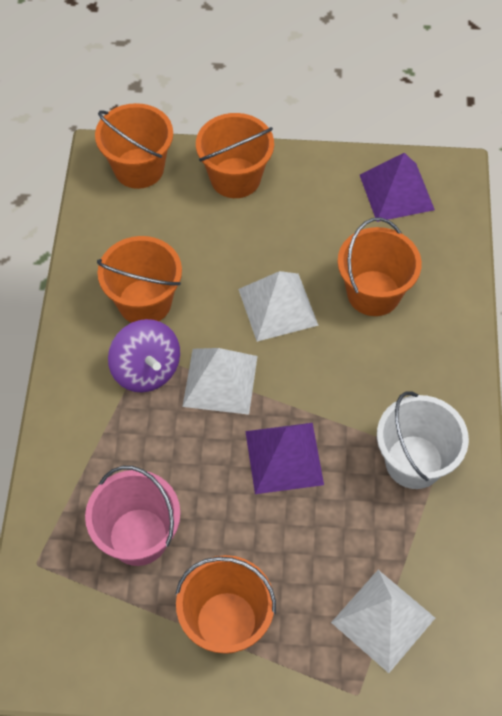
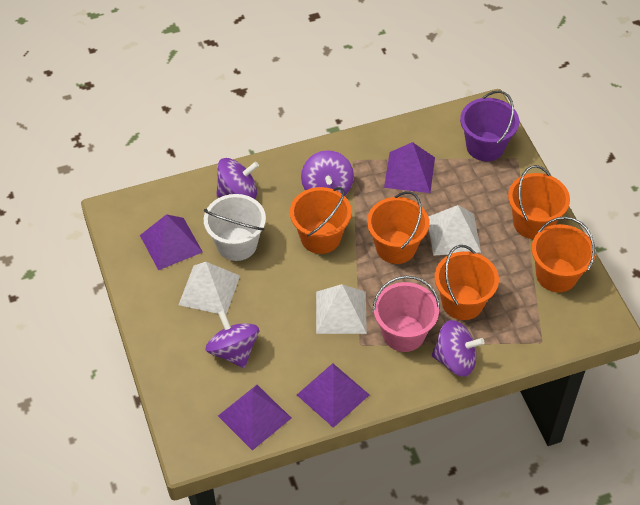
purple bucket: 0 -> 1
purple pyramid: 2 -> 4
purple spinning top: 1 -> 4

